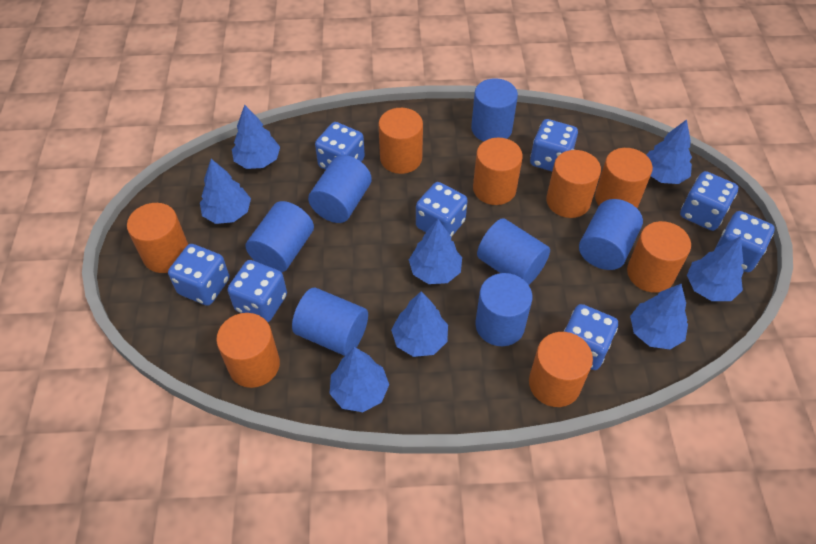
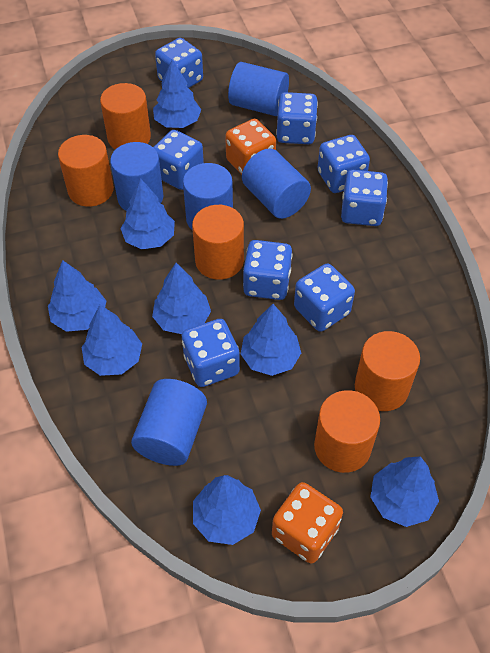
blue cylinder: 7 -> 5
orange cylinder: 8 -> 5
orange dice: 0 -> 2

